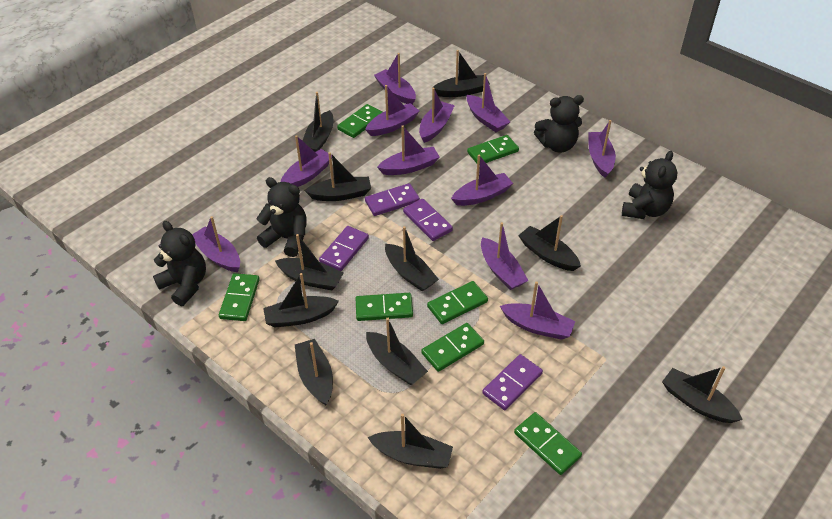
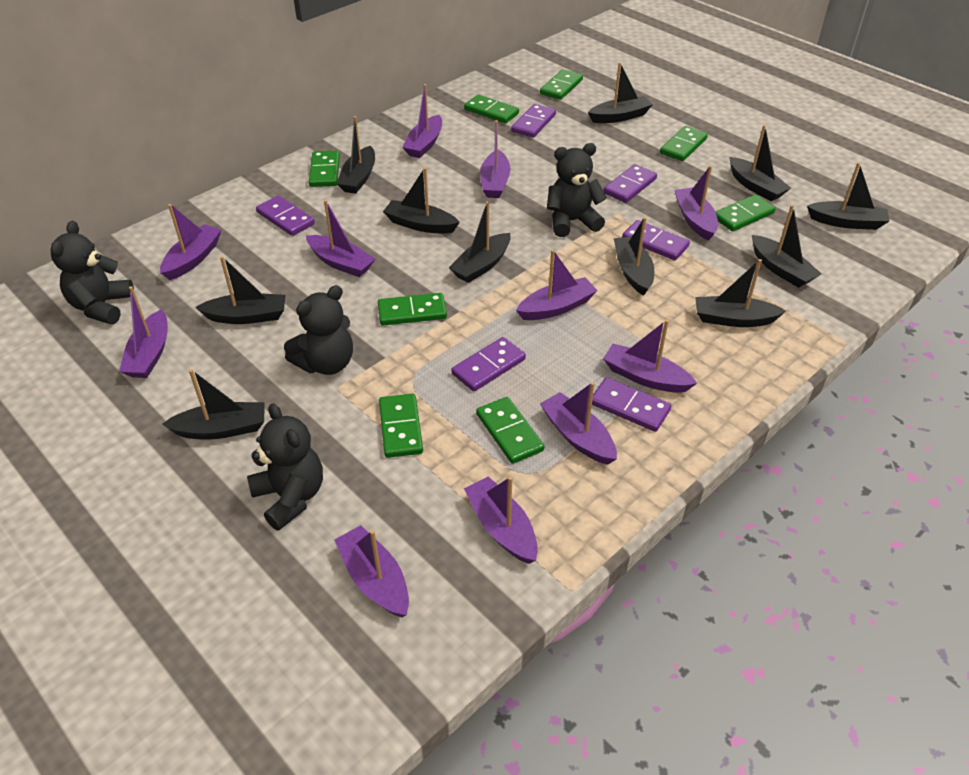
green domino: 7 -> 8
purple domino: 4 -> 6

